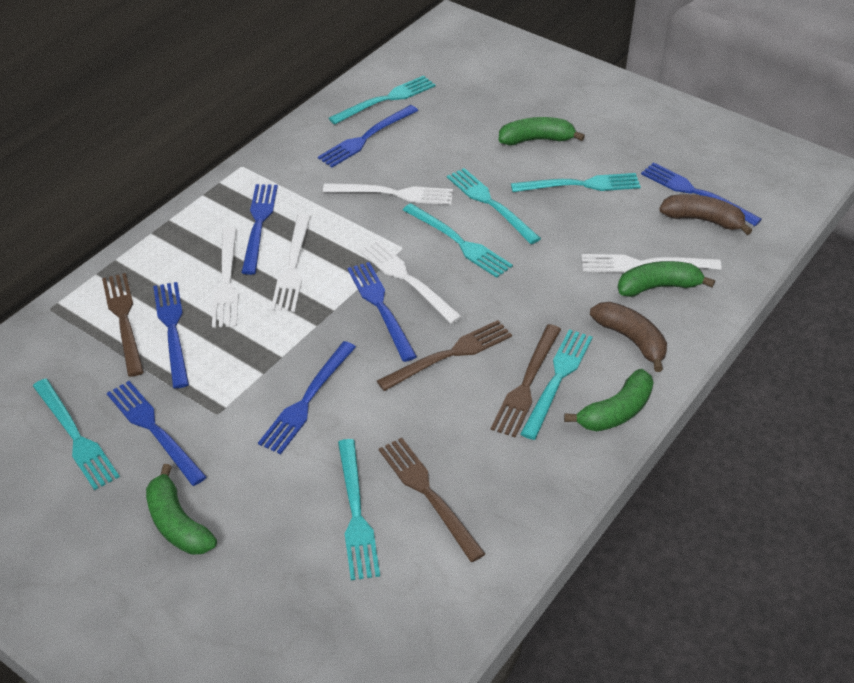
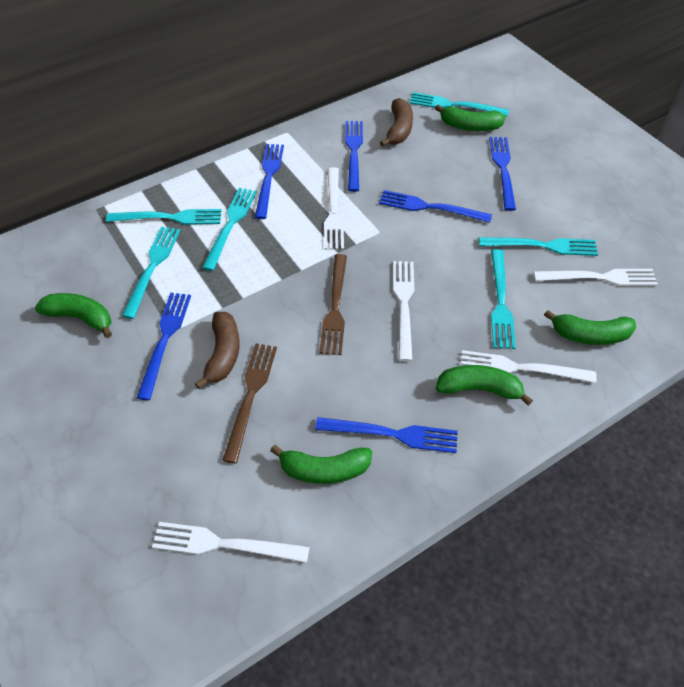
blue fork: 7 -> 6
brown fork: 4 -> 2
green banana: 4 -> 5
turquoise fork: 7 -> 6

